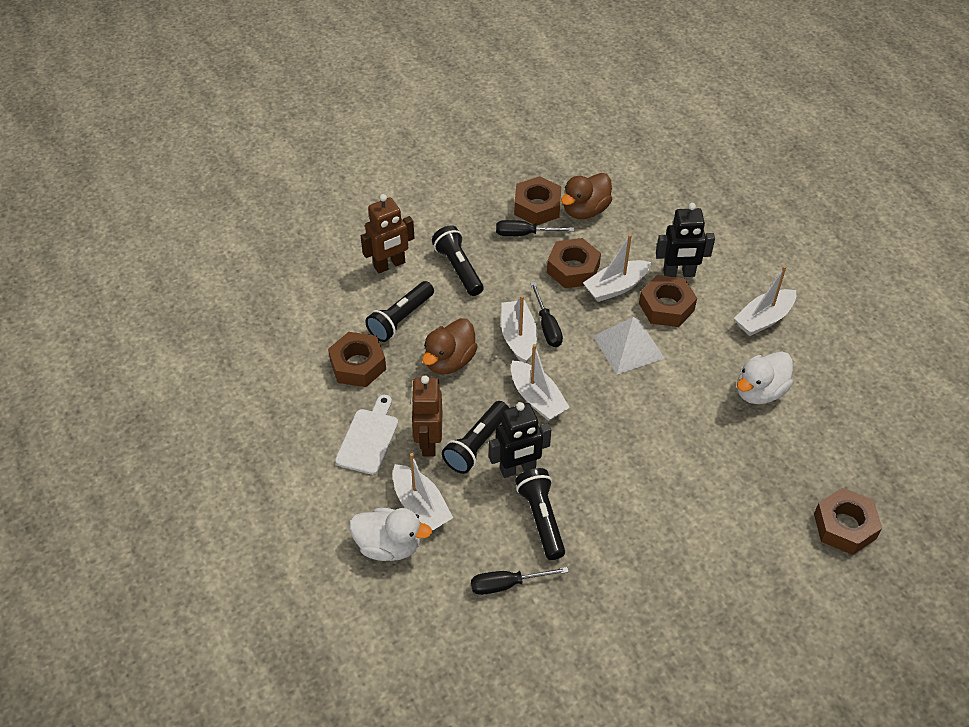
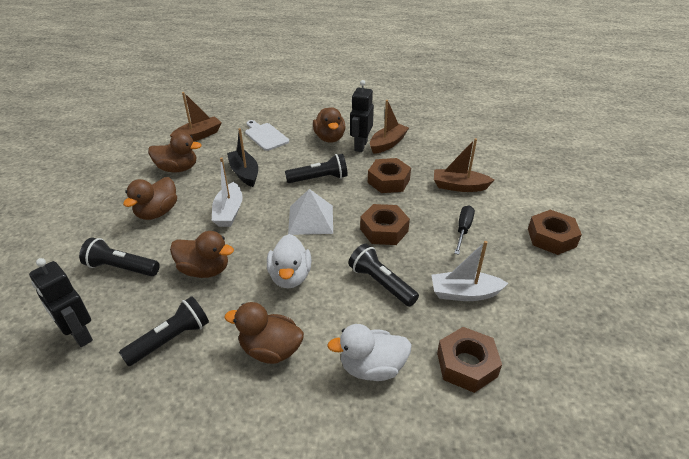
black boat: 0 -> 1
black screwdriver: 3 -> 1
brown boat: 0 -> 3
brown duck: 2 -> 5
brown nut: 5 -> 4
brown robot: 2 -> 0
white boat: 5 -> 2

